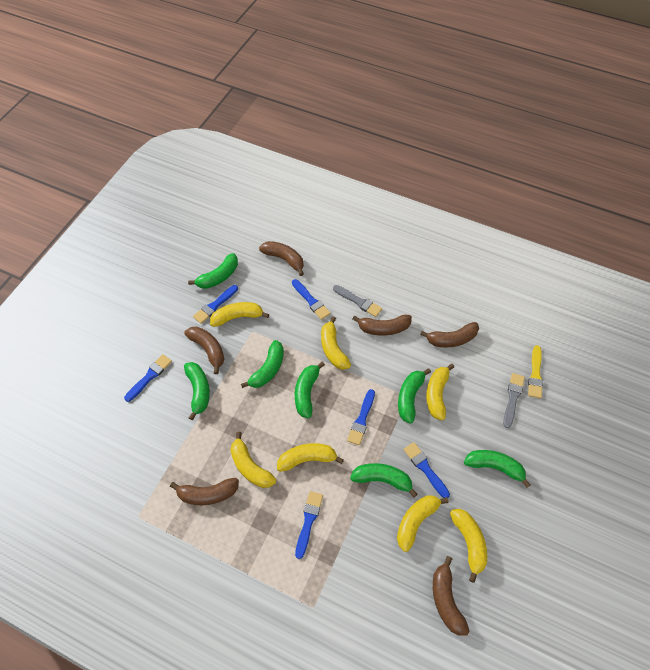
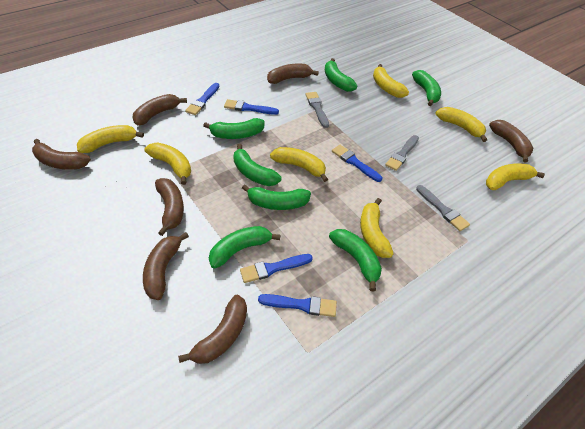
blue brush: 6 -> 5
brown banana: 6 -> 7
grey brush: 2 -> 3
yellow brush: 1 -> 0

